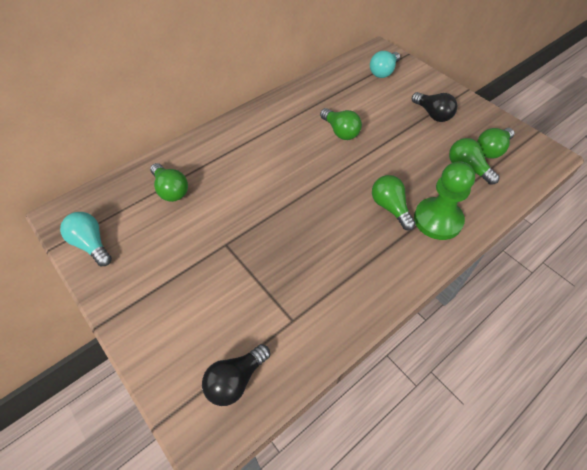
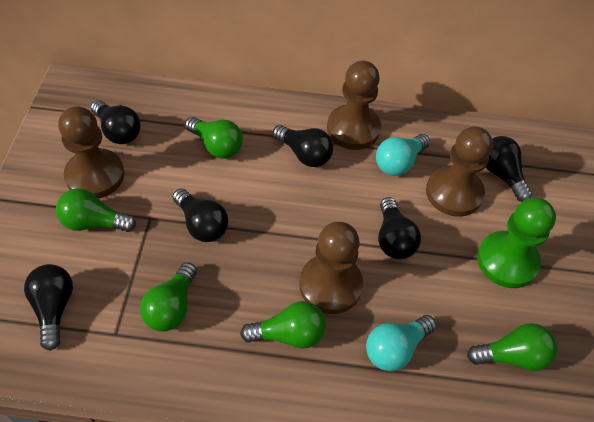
black light bulb: 2 -> 6
brown pawn: 0 -> 4

